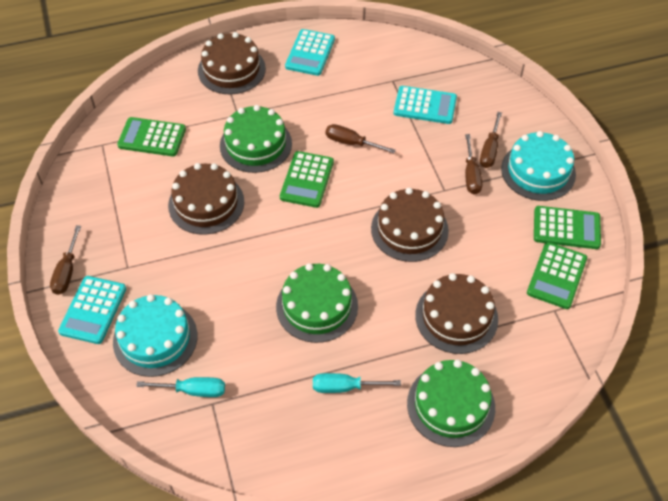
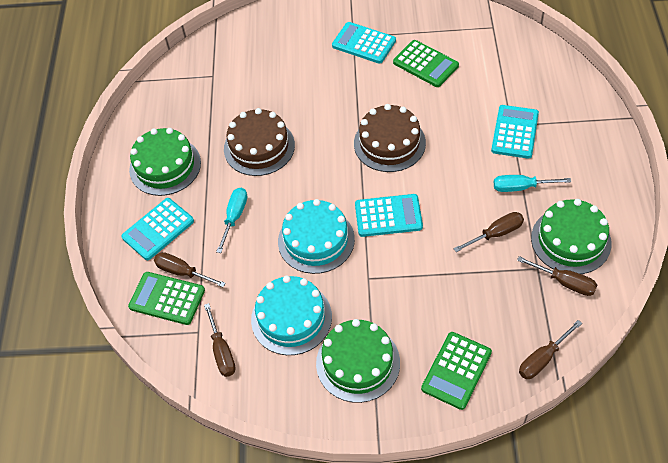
brown cake: 4 -> 2
brown screwdriver: 4 -> 5
green calculator: 4 -> 3
turquoise calculator: 3 -> 4

